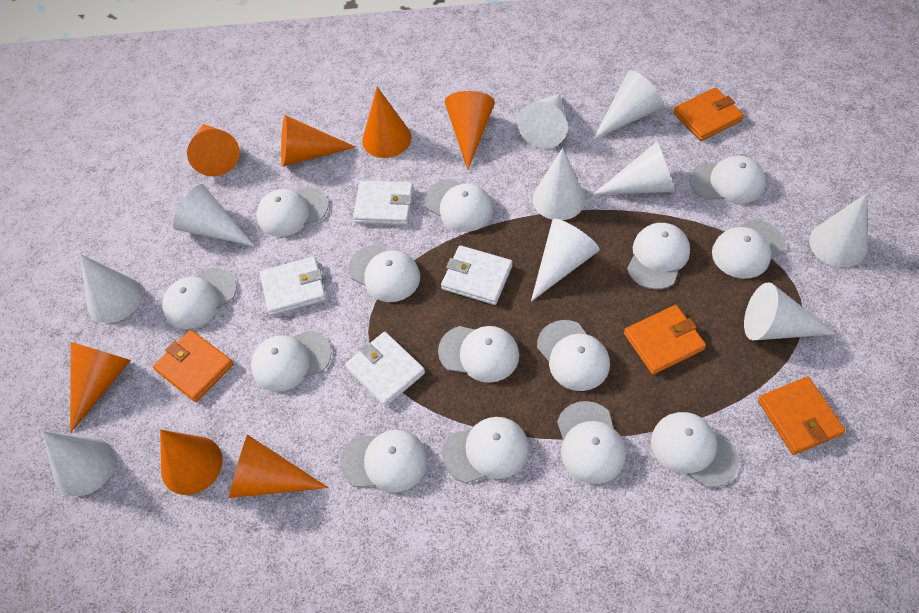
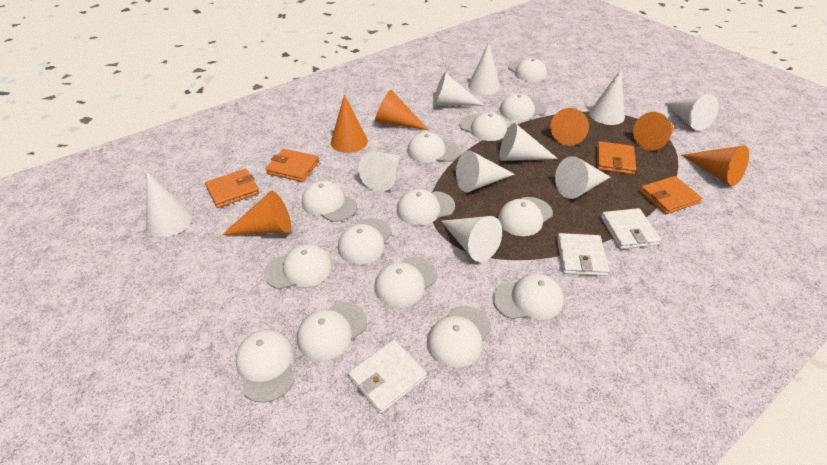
orange cone: 7 -> 6
white wallet: 4 -> 3

